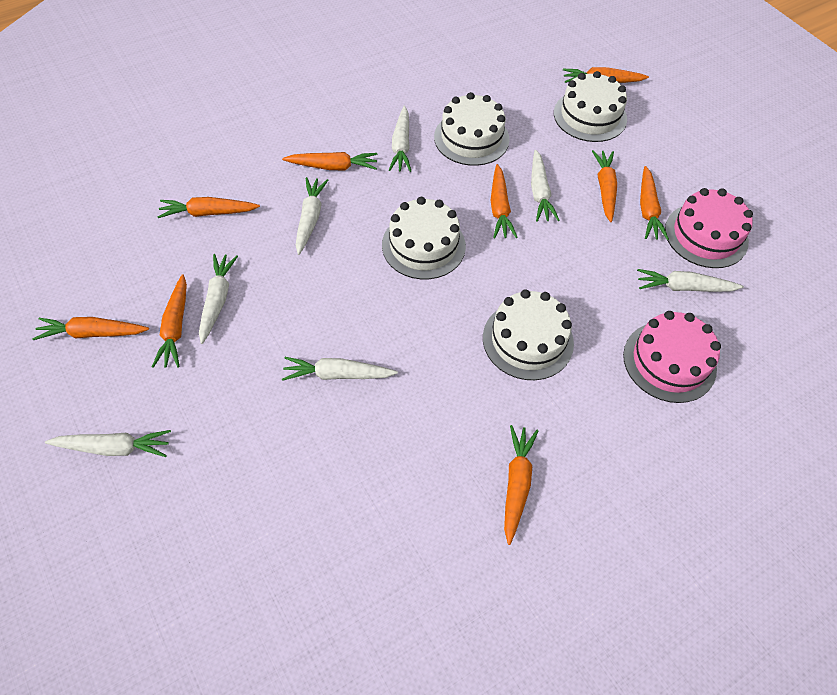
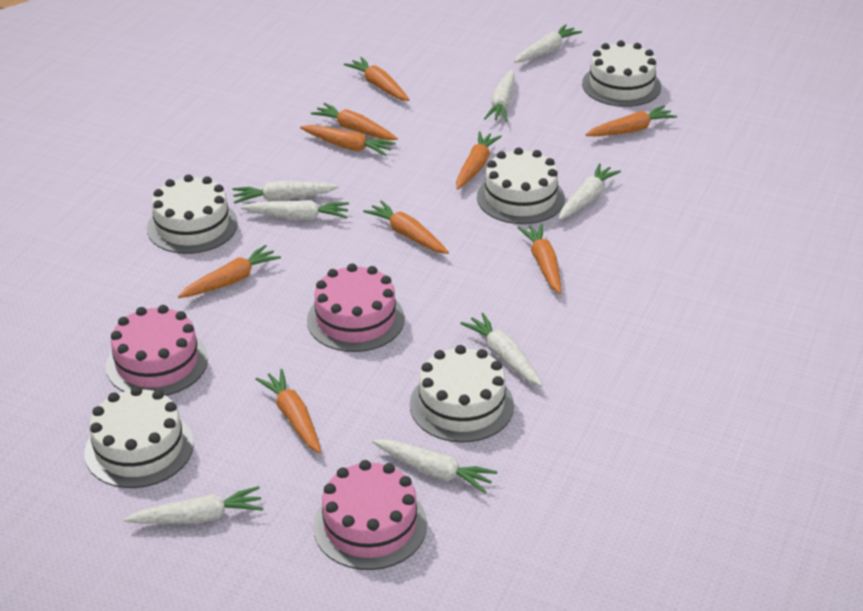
pink cake: 2 -> 3
white cake: 4 -> 5
white carrot: 7 -> 8

